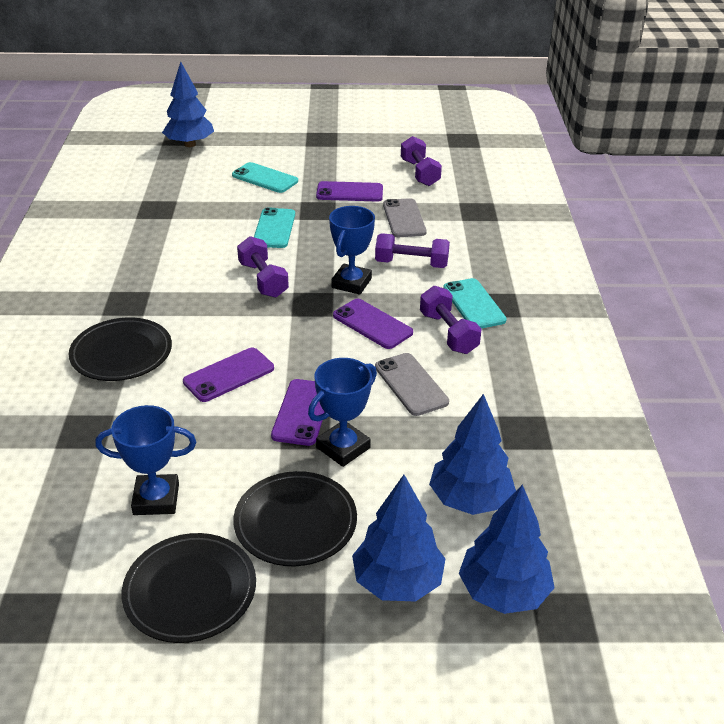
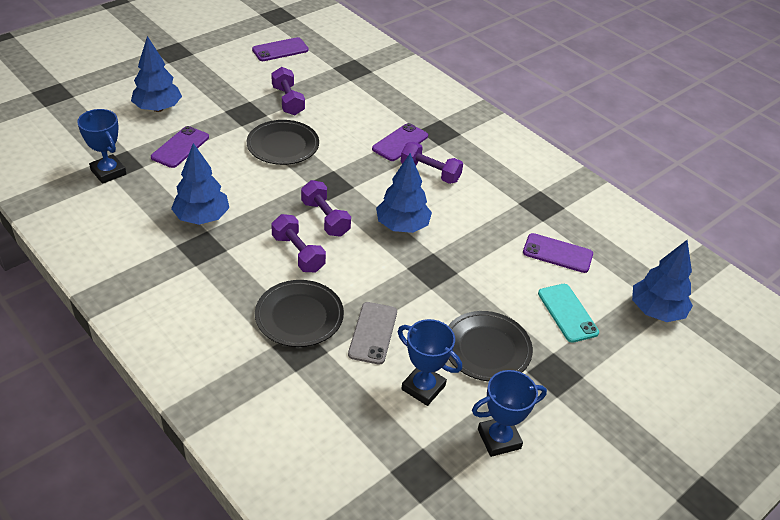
grey phone: 2 -> 1
turquoise phone: 3 -> 1

